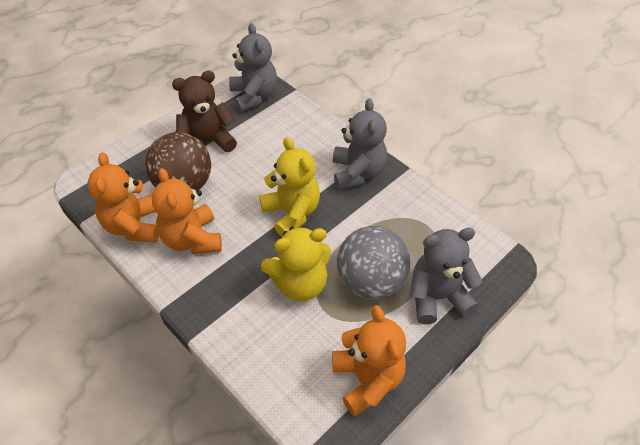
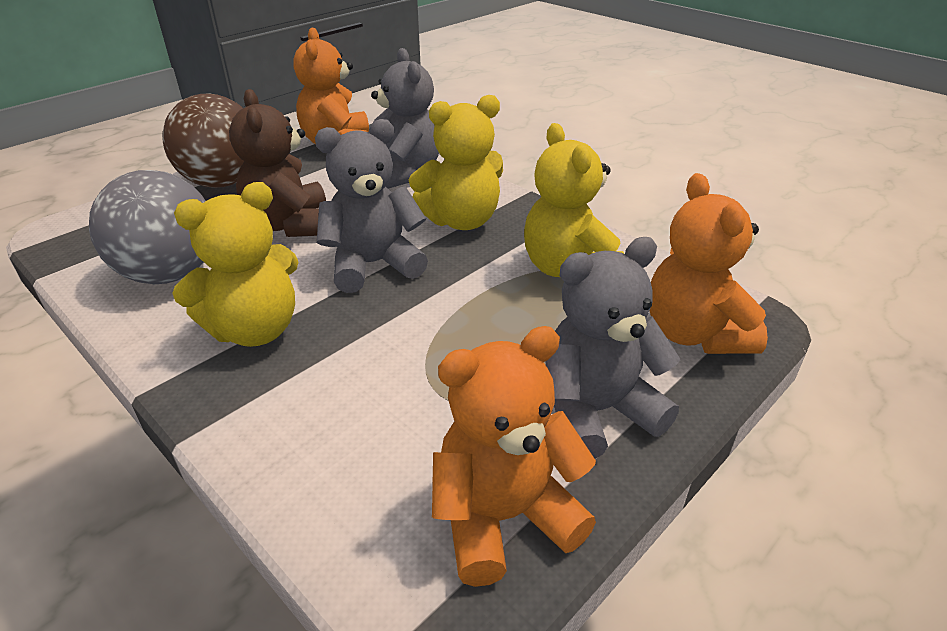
yellow teddy bear: 2 -> 3

